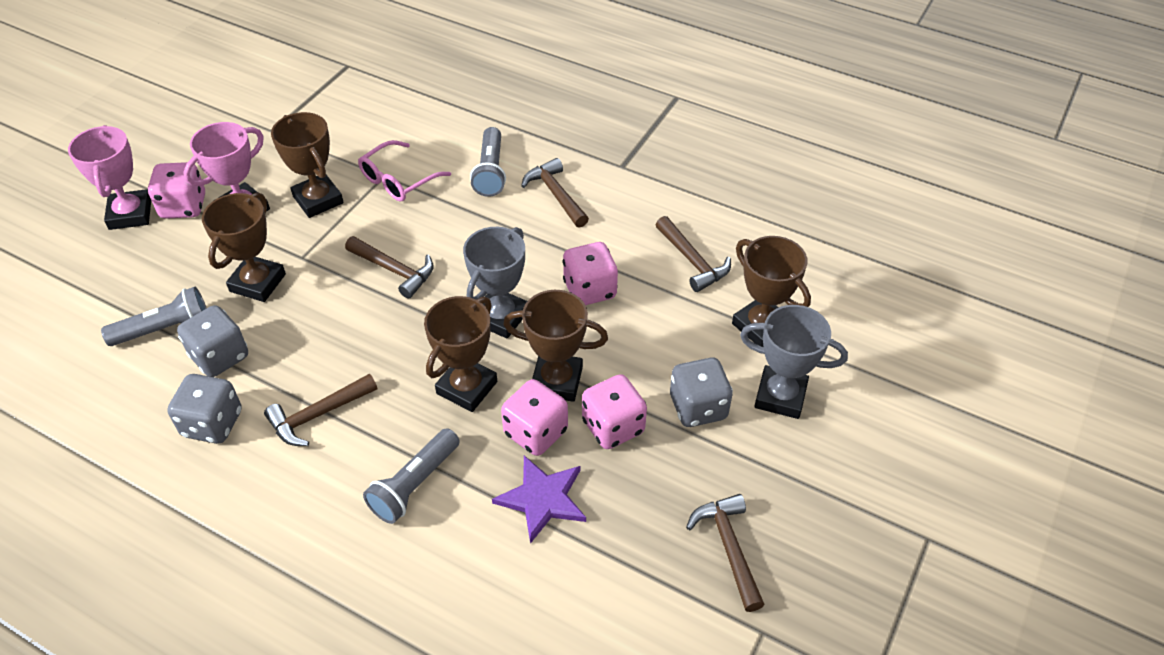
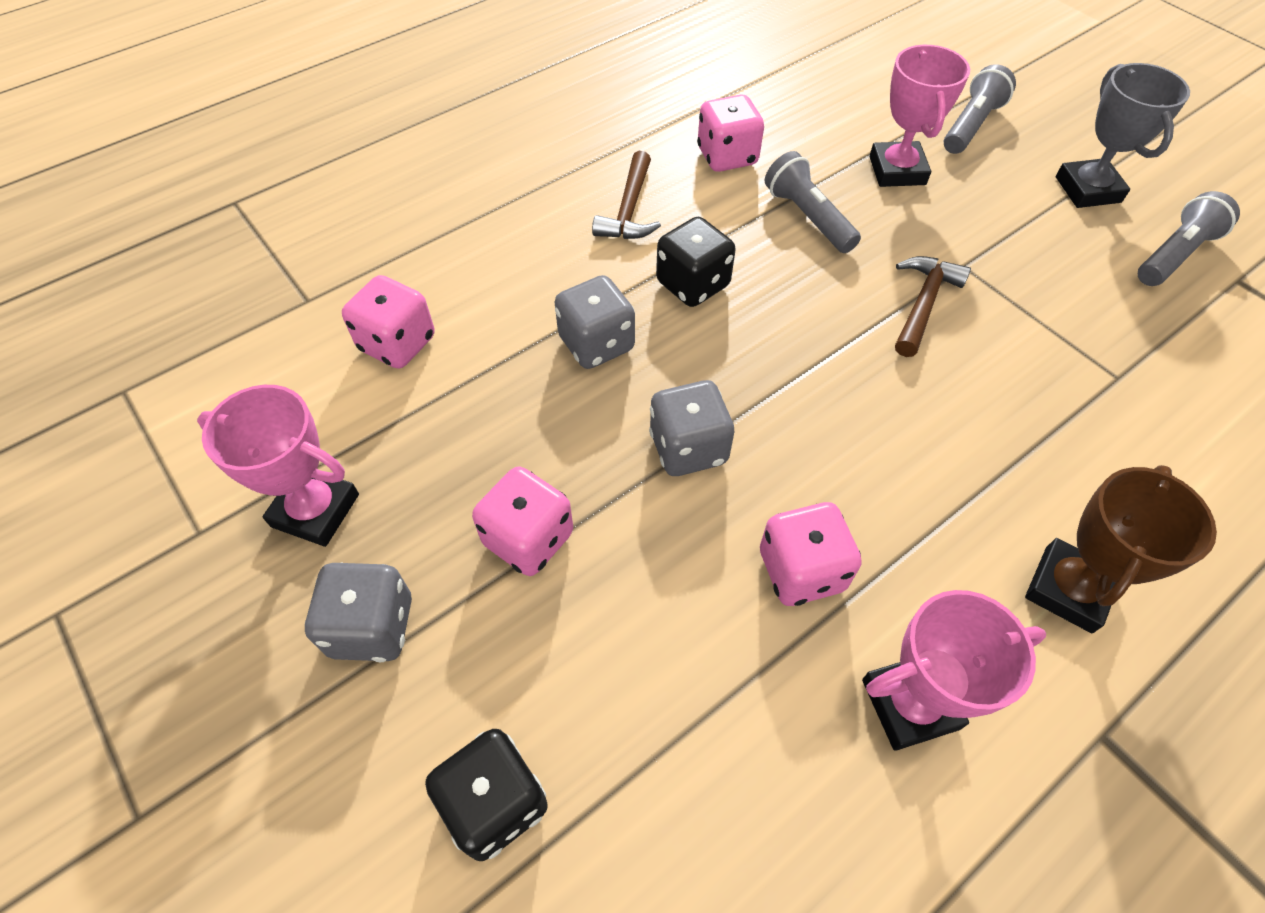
black dice: 0 -> 2
brown hammer: 5 -> 2
brown trophy: 5 -> 1
grey trophy: 2 -> 1
pink glasses: 1 -> 0
pink trophy: 2 -> 3
purple star: 1 -> 0

